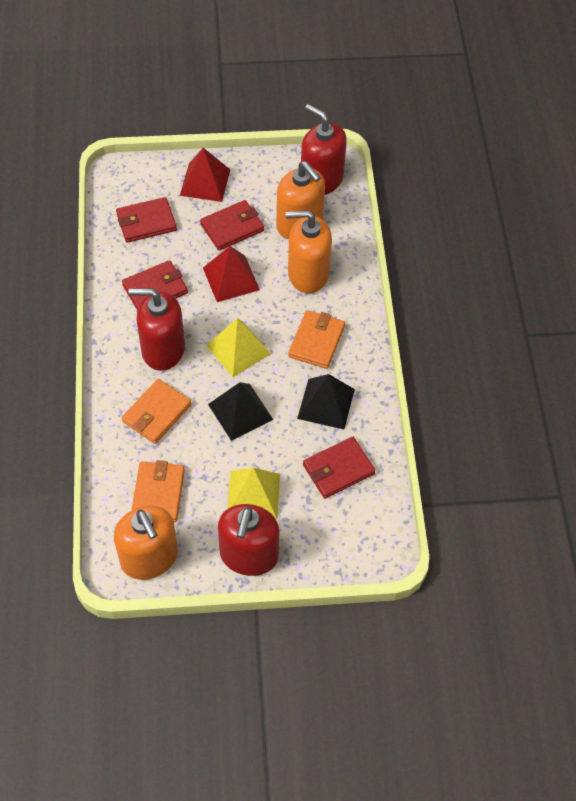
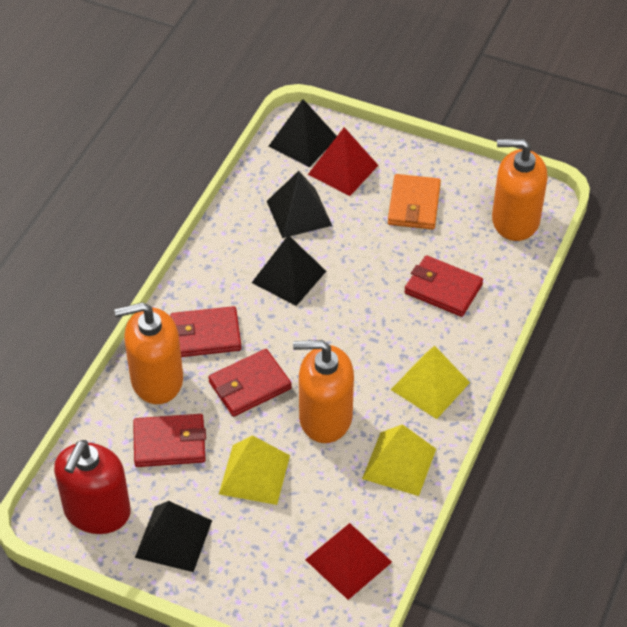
black pyramid: 2 -> 4
orange wallet: 3 -> 1
red soap dispenser: 3 -> 1
yellow pyramid: 2 -> 3

